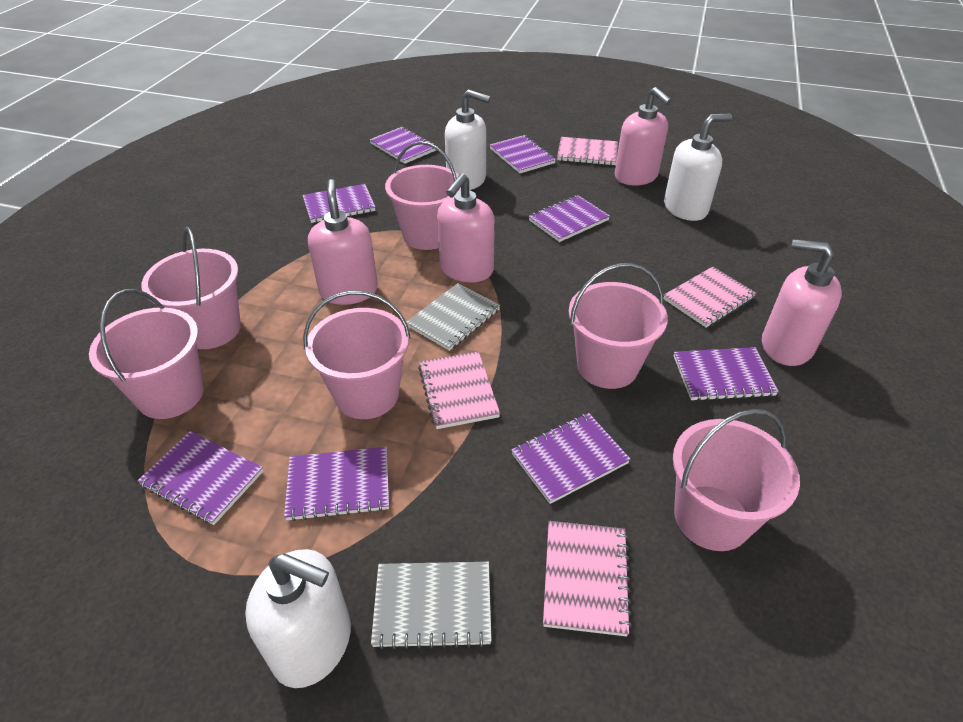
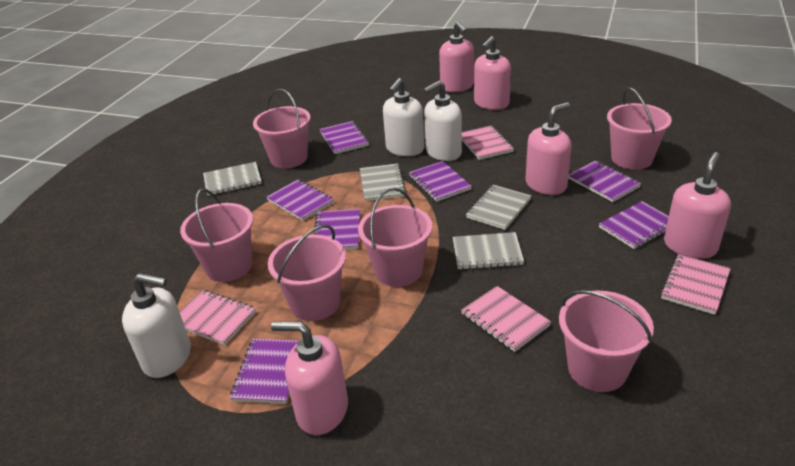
grey notebook: 2 -> 4
pink soap dispenser: 4 -> 5
purple notebook: 8 -> 7

